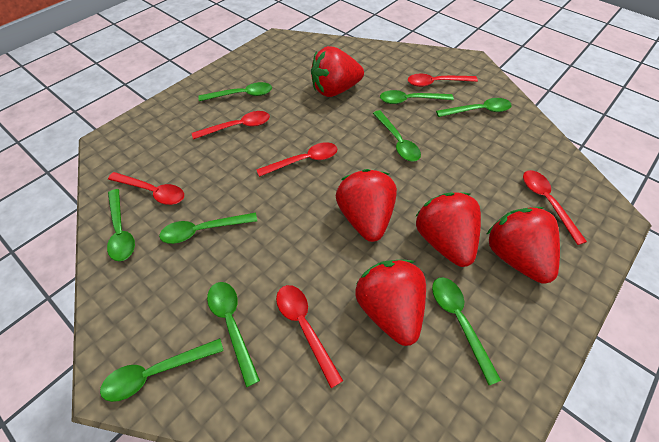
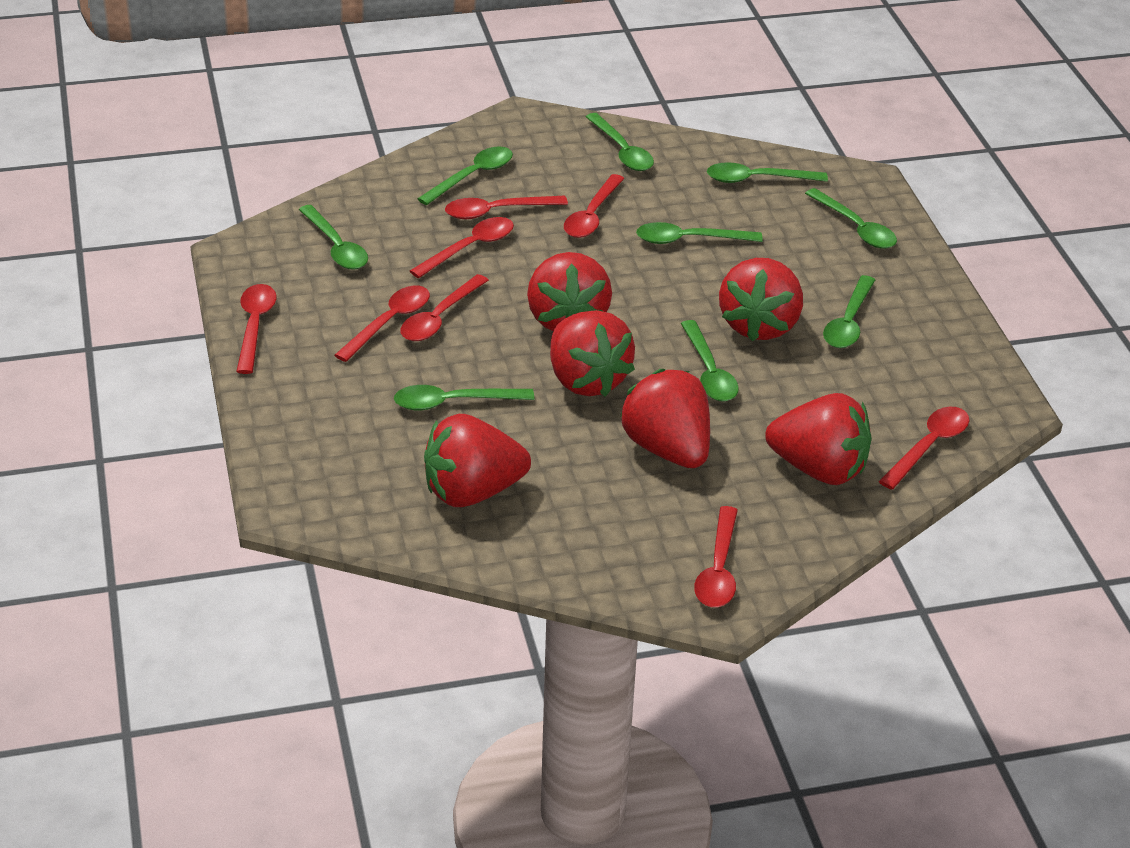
red spoon: 6 -> 8
red strawberry: 5 -> 6

